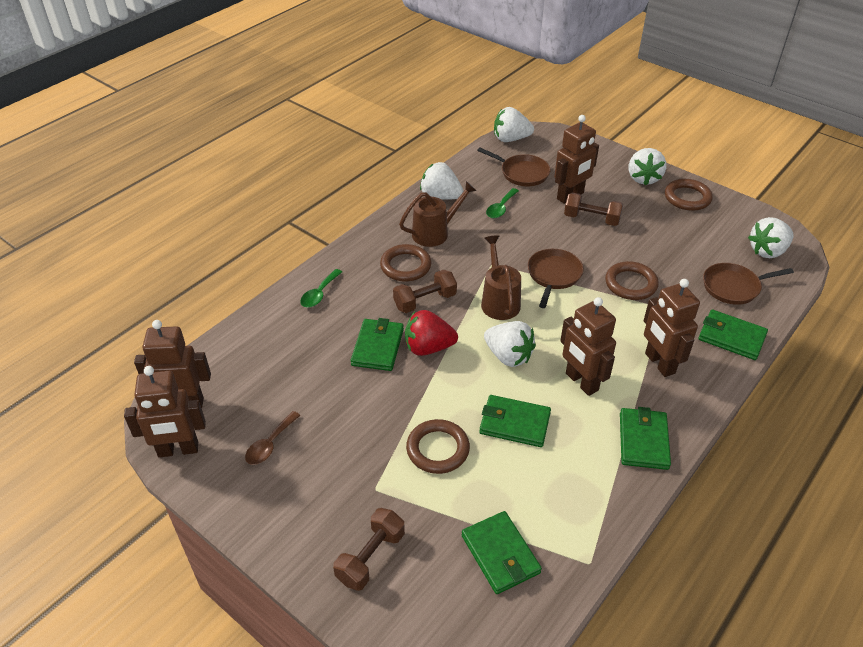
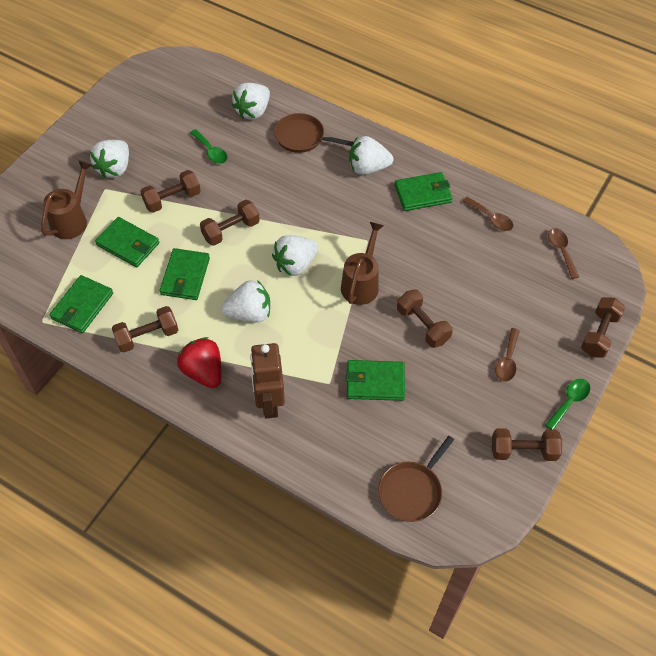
brown dumbbell: 3 -> 6
brown pan: 3 -> 2
brown ring: 4 -> 0
brown robot: 5 -> 1
brown spoon: 1 -> 3

